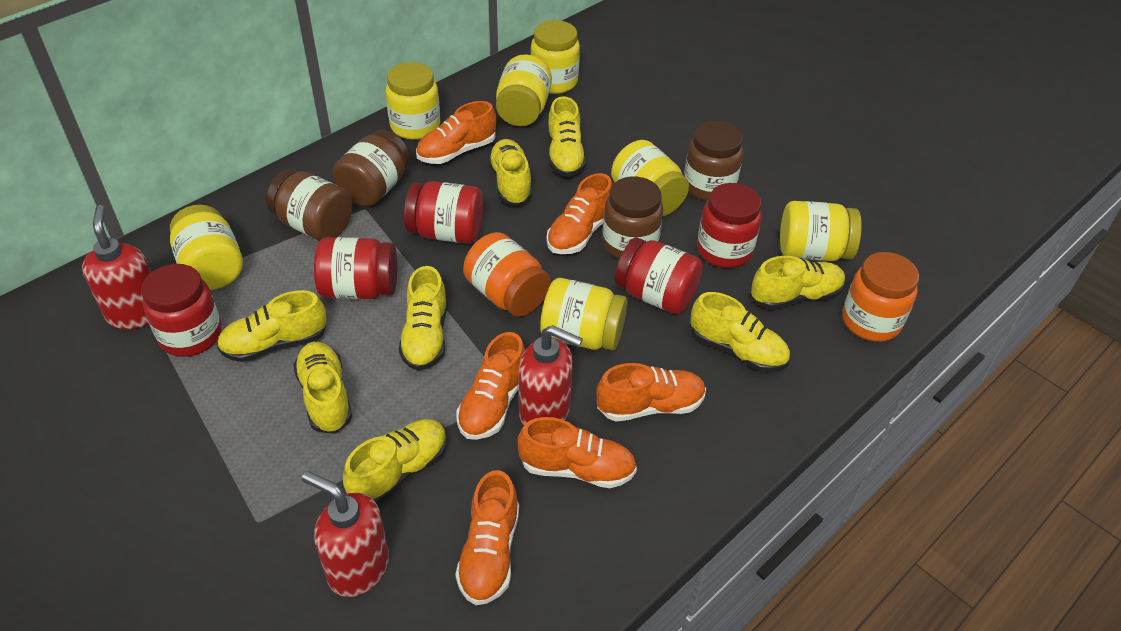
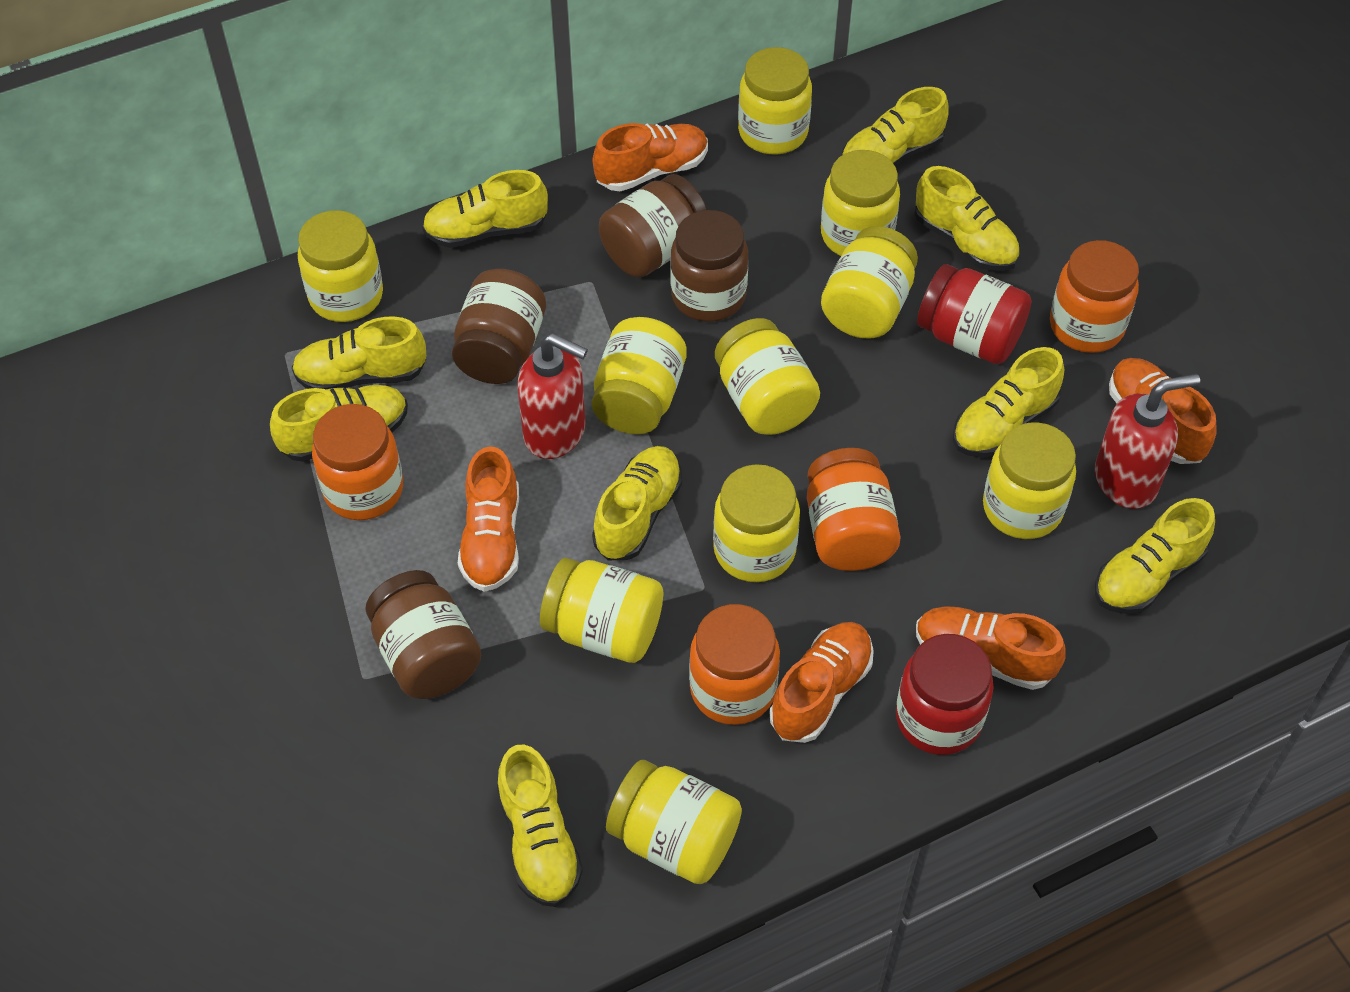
orange jar: 2 -> 4
orange shoe: 6 -> 5
red jar: 5 -> 2
red soap dispenser: 3 -> 2
yellow jar: 7 -> 10
yellow shoe: 8 -> 9

